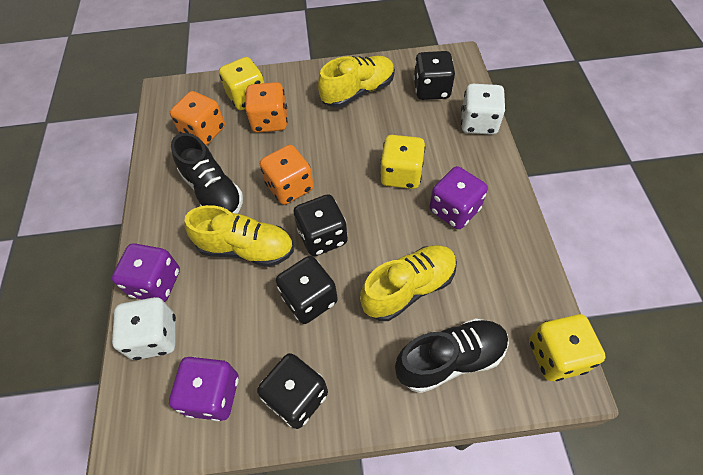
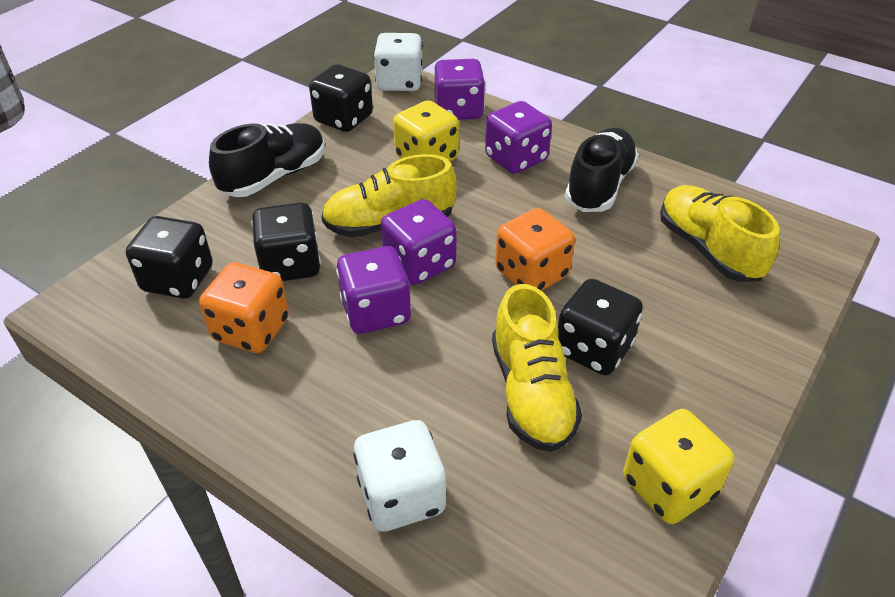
orange dice: 3 -> 2
purple dice: 3 -> 4
yellow dice: 3 -> 2

